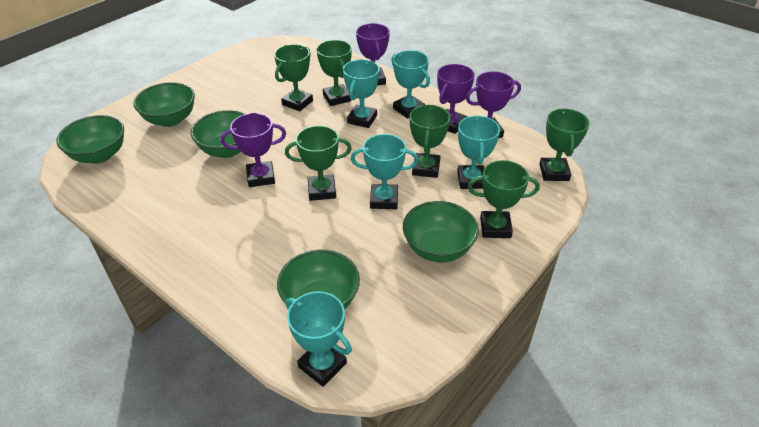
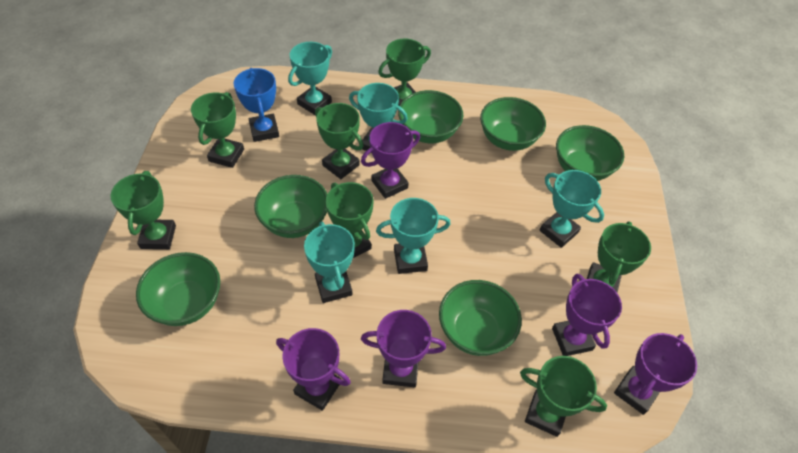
blue trophy: 0 -> 1
green bowl: 5 -> 6
green trophy: 6 -> 7
purple trophy: 4 -> 5

